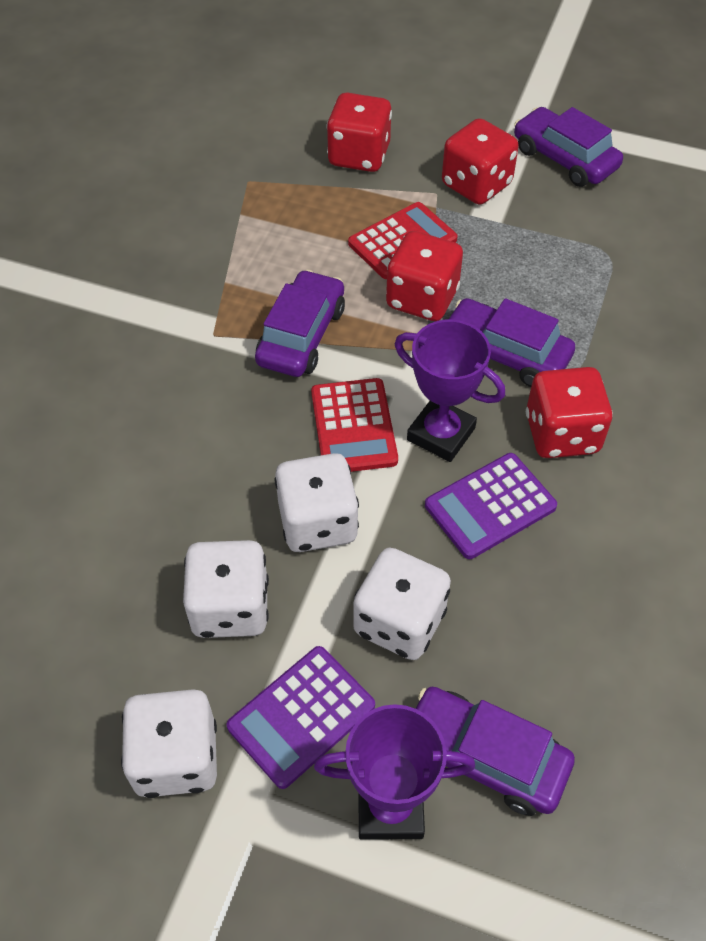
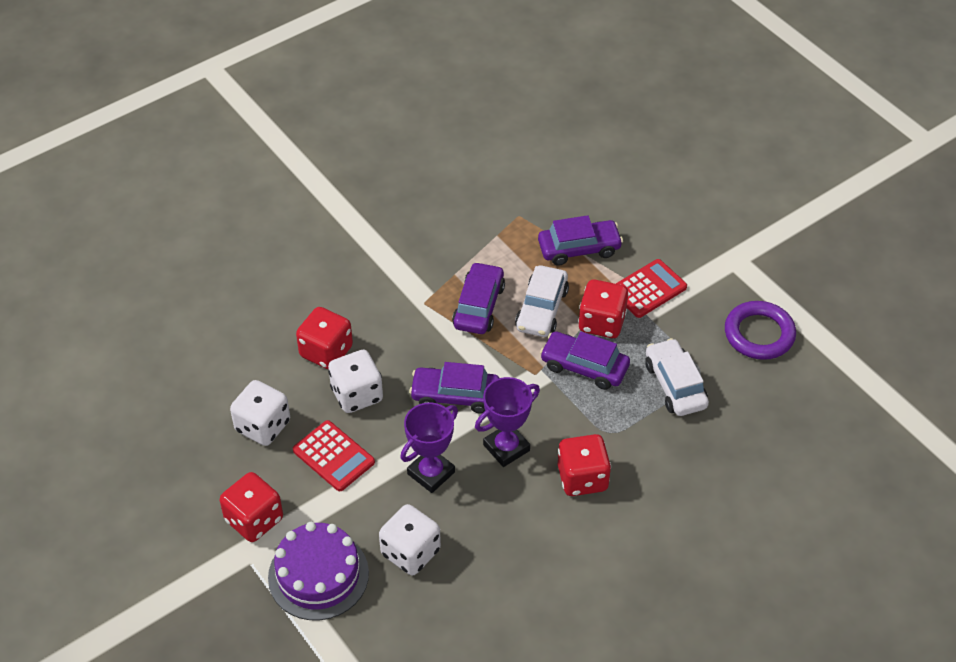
purple cake: 0 -> 1
purple calculator: 2 -> 0
purple ring: 0 -> 1
white car: 0 -> 2
white dice: 4 -> 3

